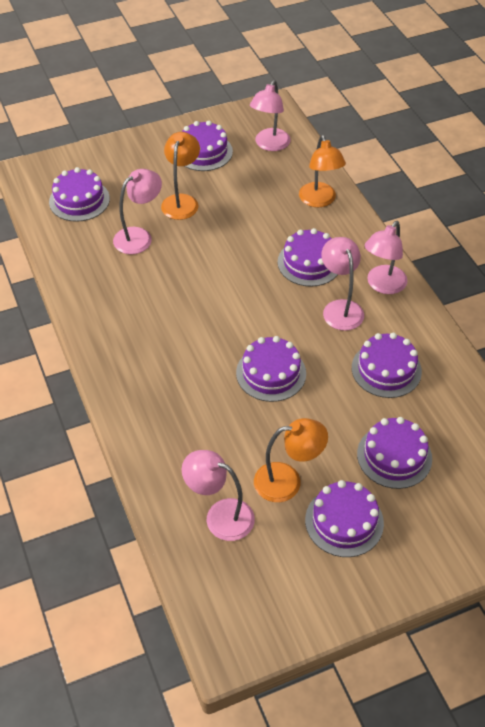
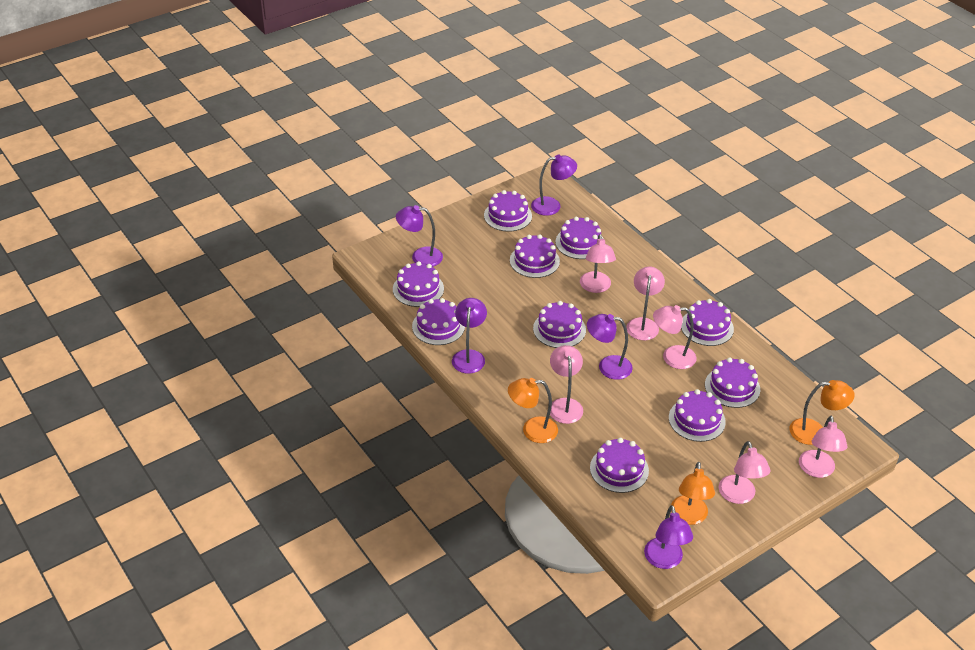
pink lamp: 5 -> 6
purple cake: 7 -> 10
purple lamp: 0 -> 5

